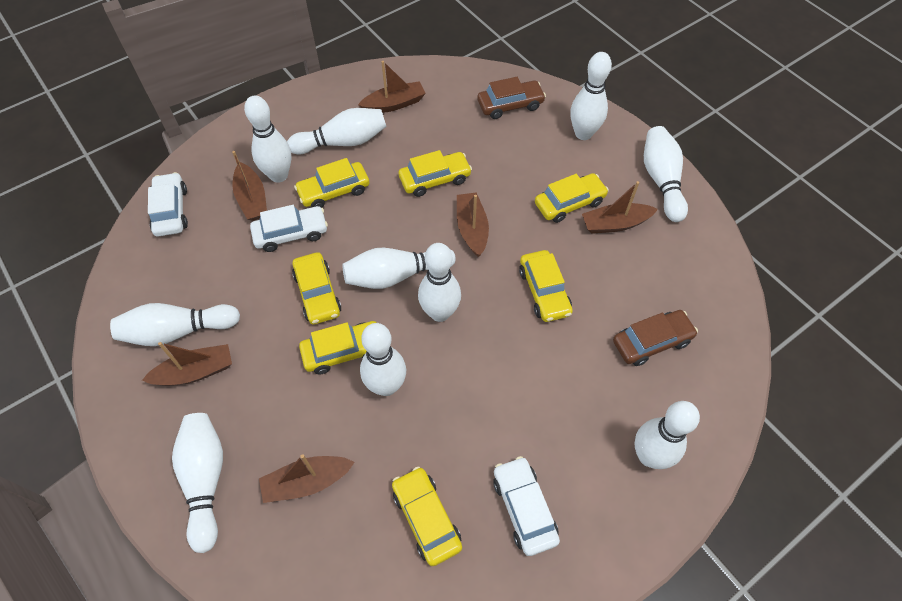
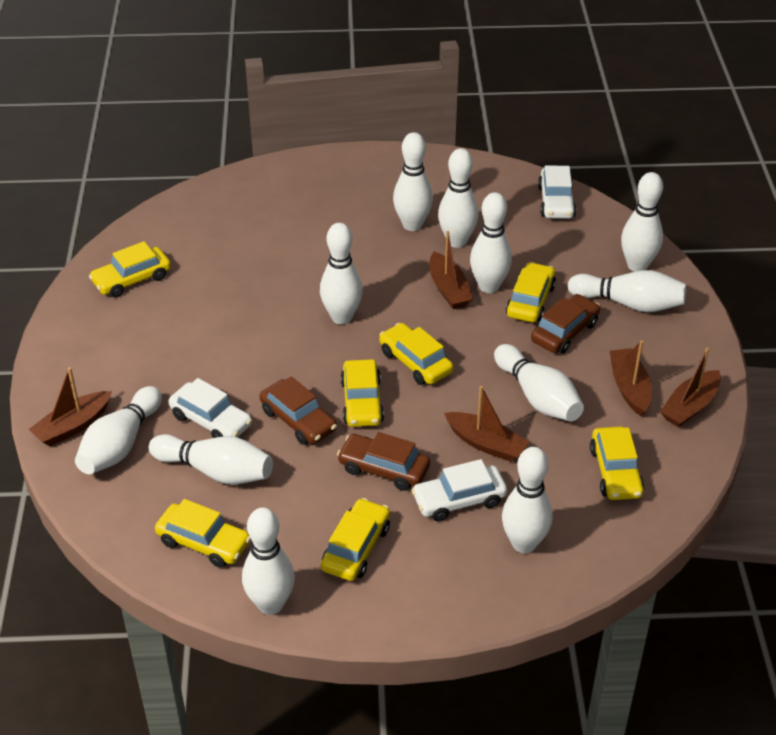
brown boat: 6 -> 5
brown car: 2 -> 3
white bowling pin: 10 -> 11

